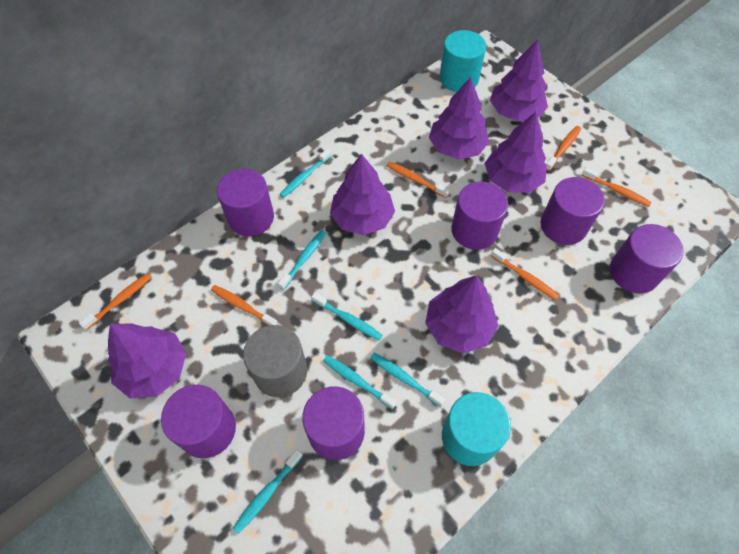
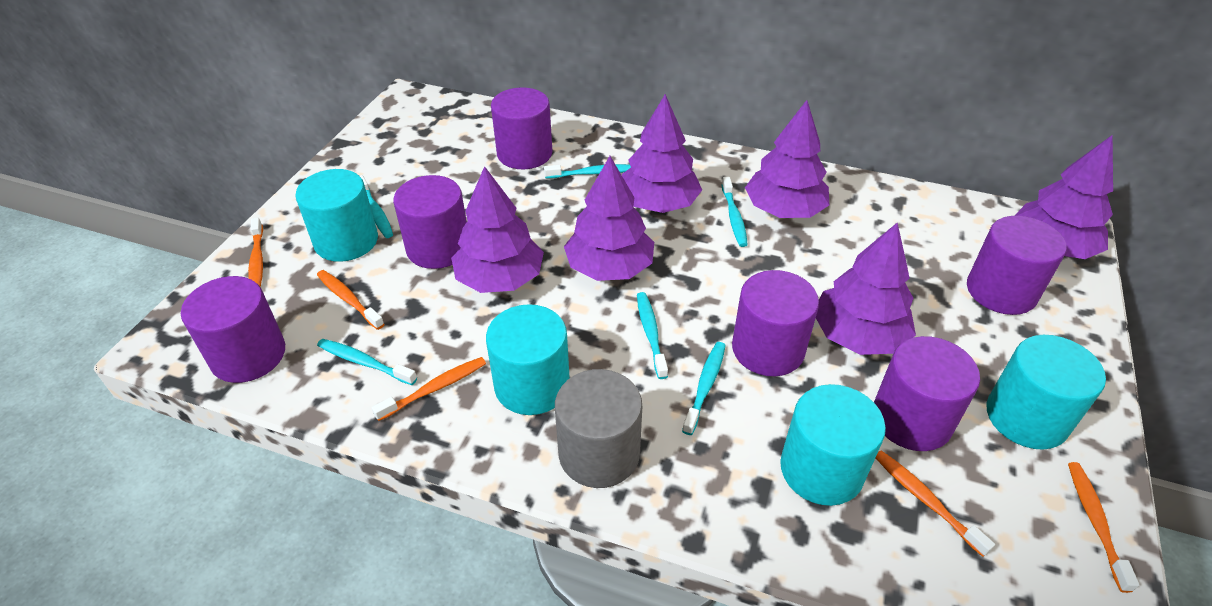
orange toothbrush: 6 -> 5
turquoise cylinder: 2 -> 4

